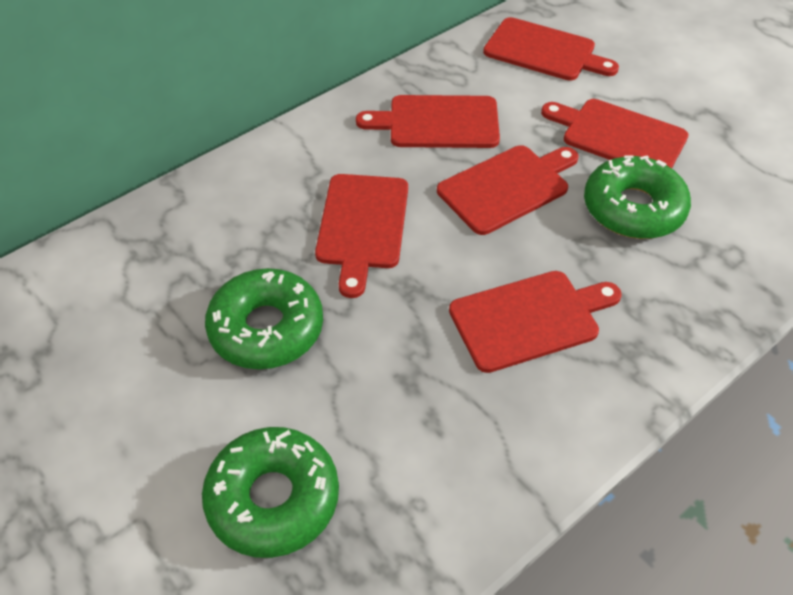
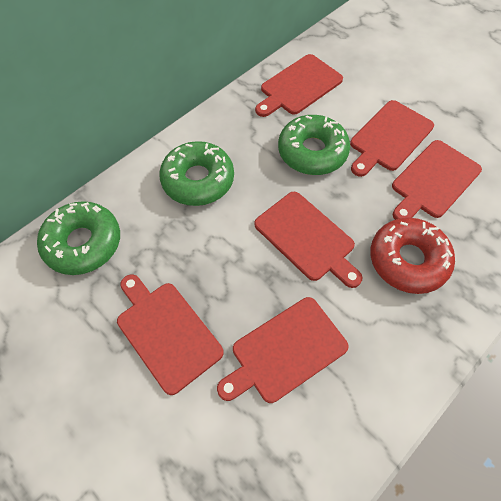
red donut: 0 -> 1

